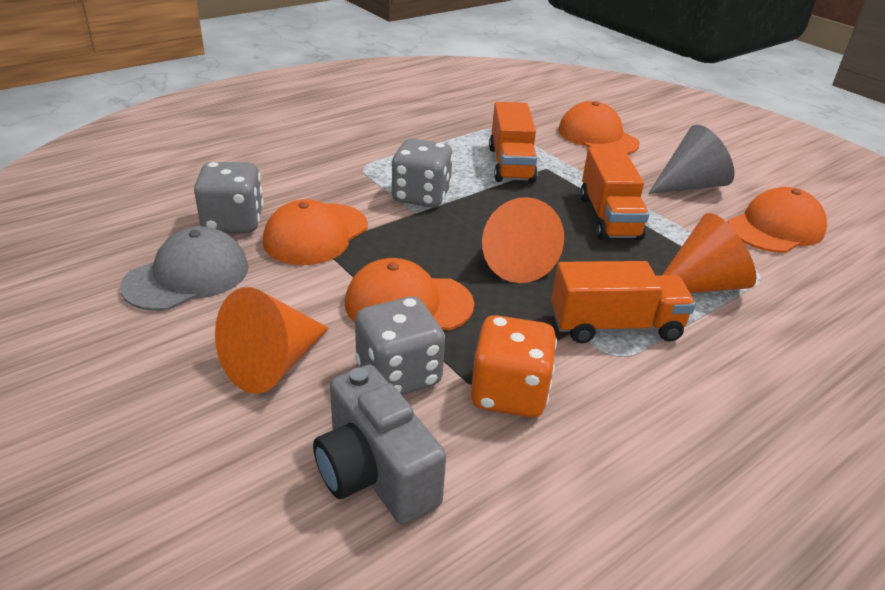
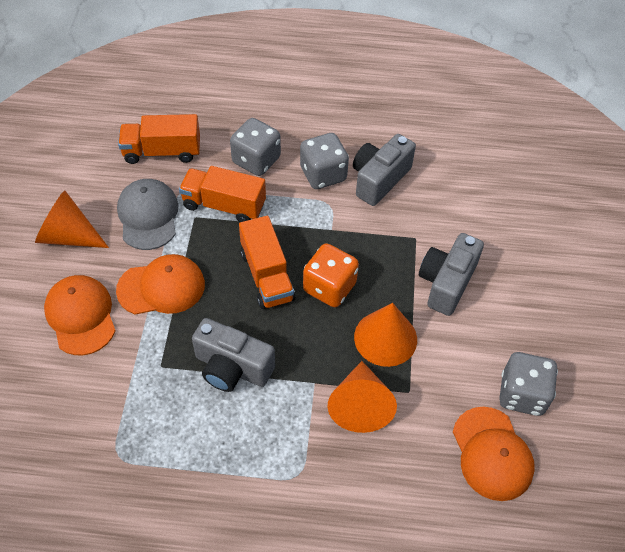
grey camera: 1 -> 3
grey cone: 1 -> 0
orange cap: 4 -> 3

